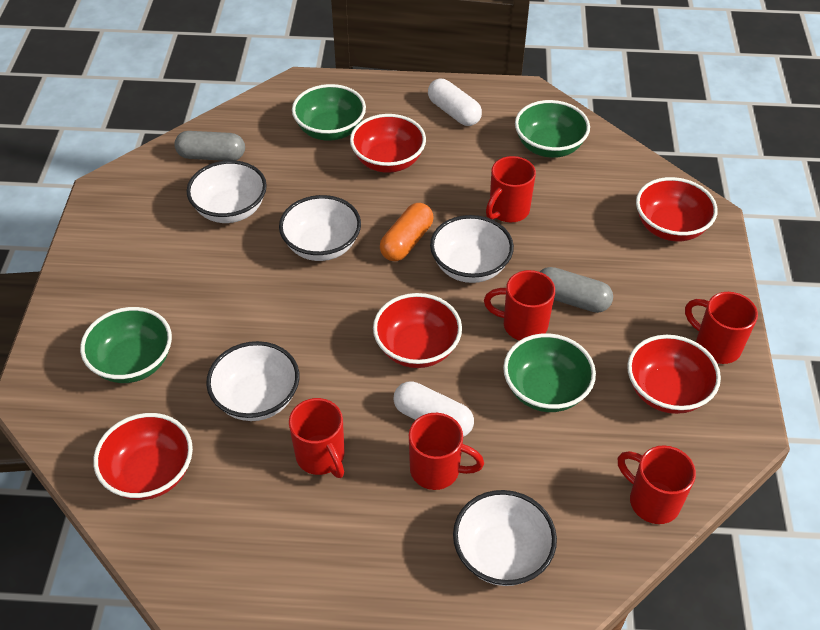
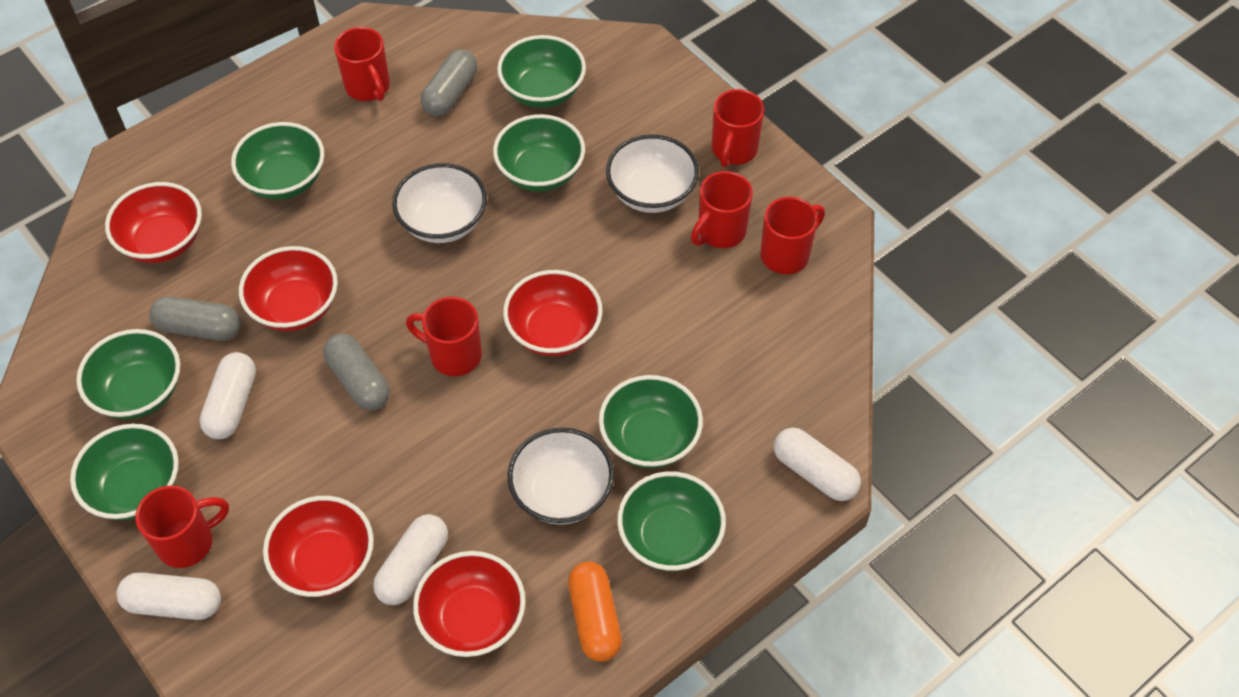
green bowl: 4 -> 7
grey capsule: 2 -> 3
white bowl: 5 -> 3
white capsule: 2 -> 4

